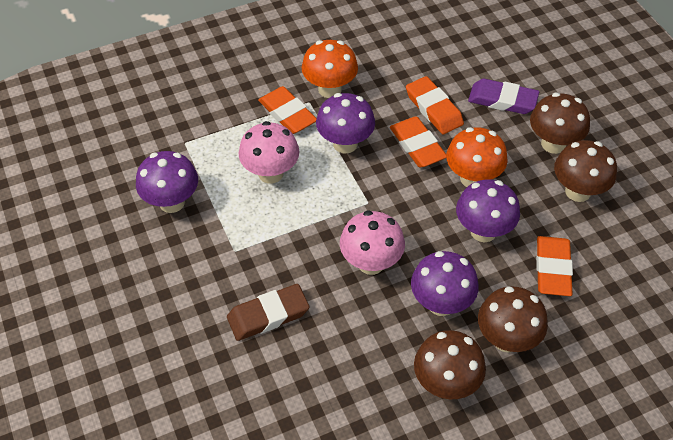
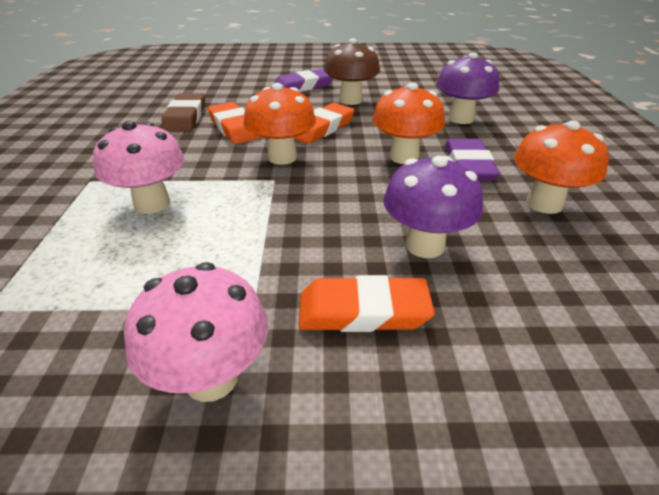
brown mushroom: 4 -> 1
orange eraser: 4 -> 3
orange mushroom: 2 -> 3
purple eraser: 1 -> 2
purple mushroom: 4 -> 2

